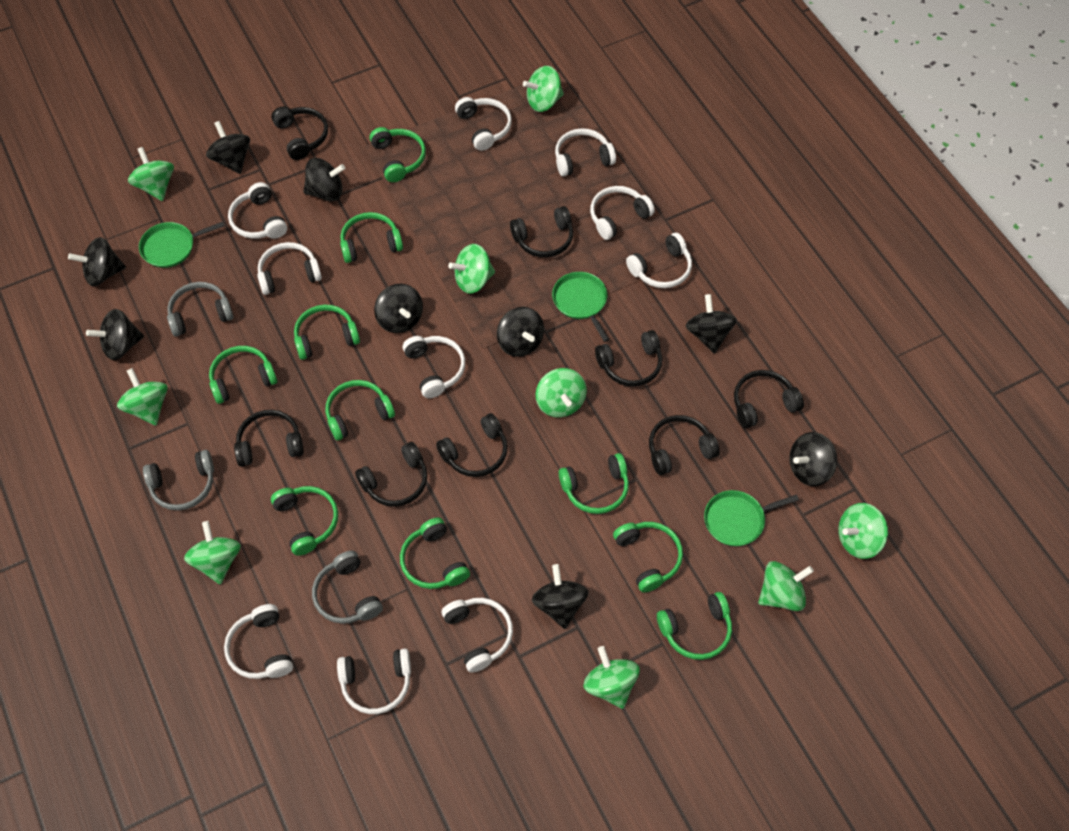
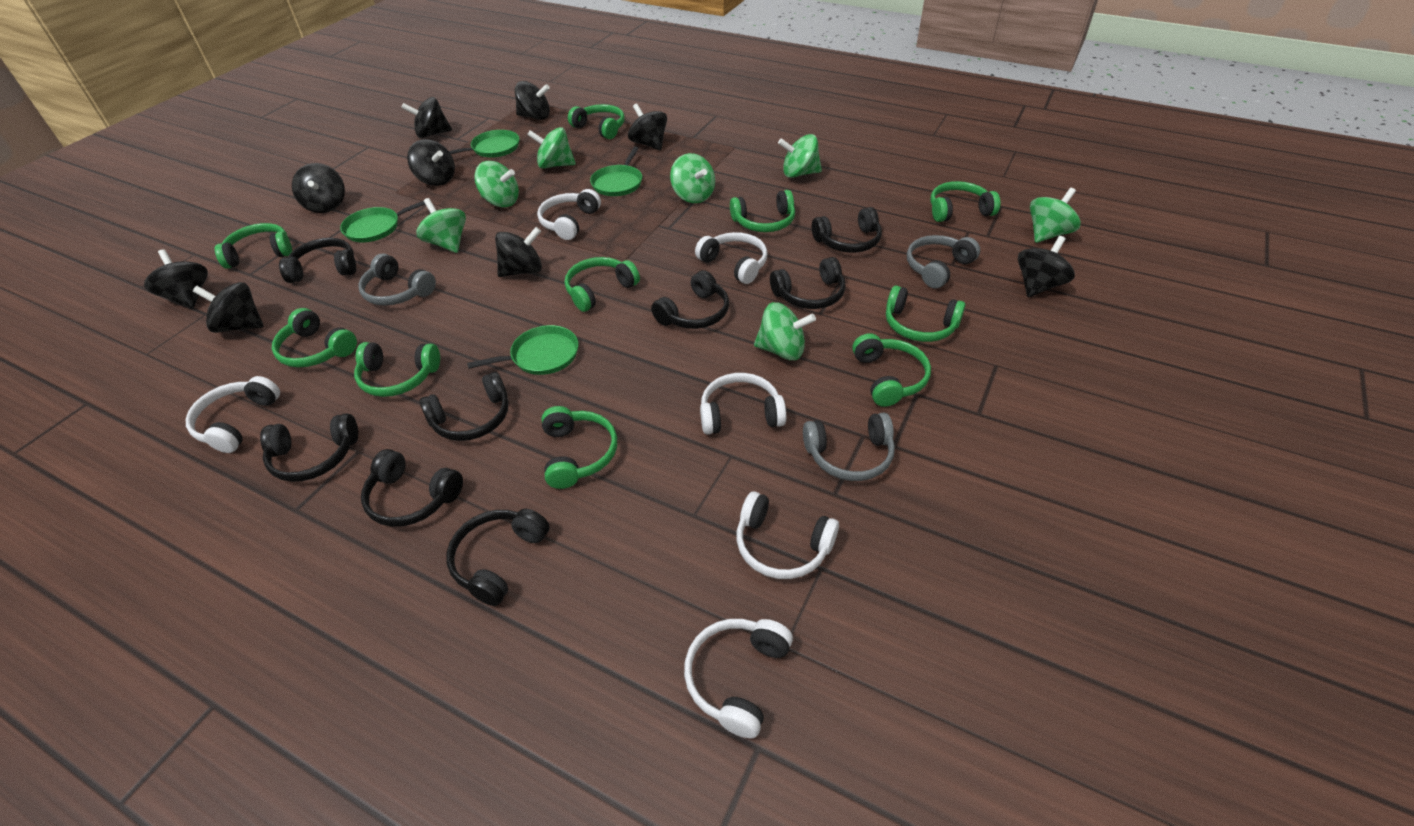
green pan: 3 -> 4
green spinning top: 9 -> 7
white headphones: 10 -> 6

